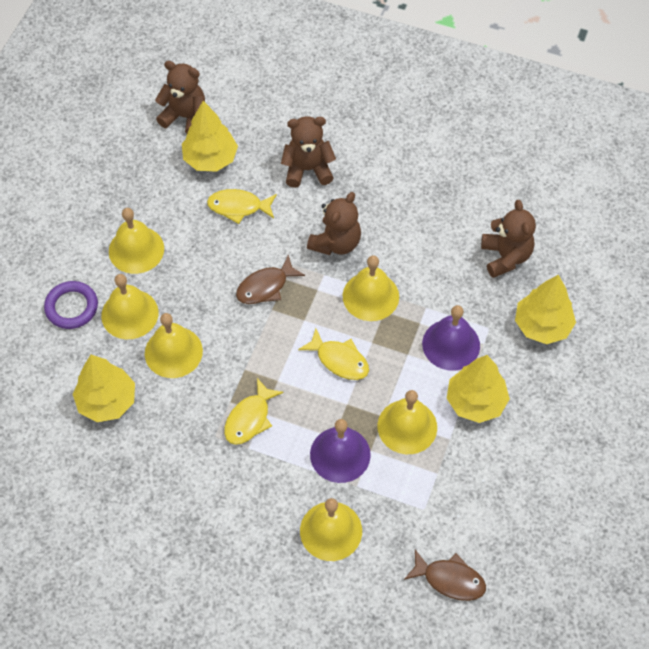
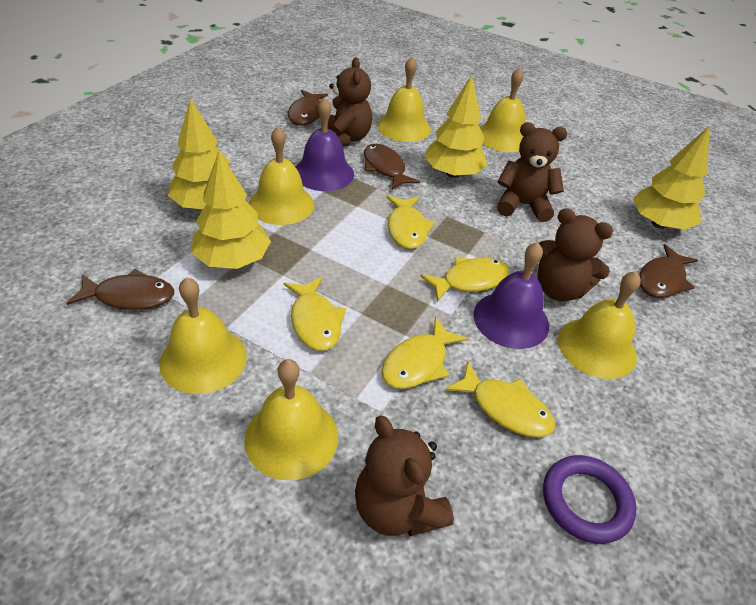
brown fish: 2 -> 4
yellow fish: 3 -> 5

